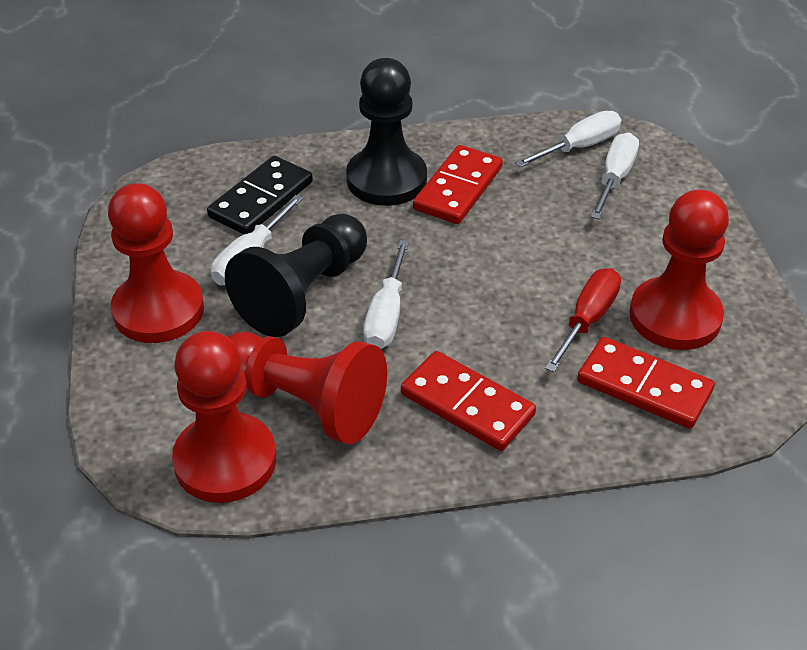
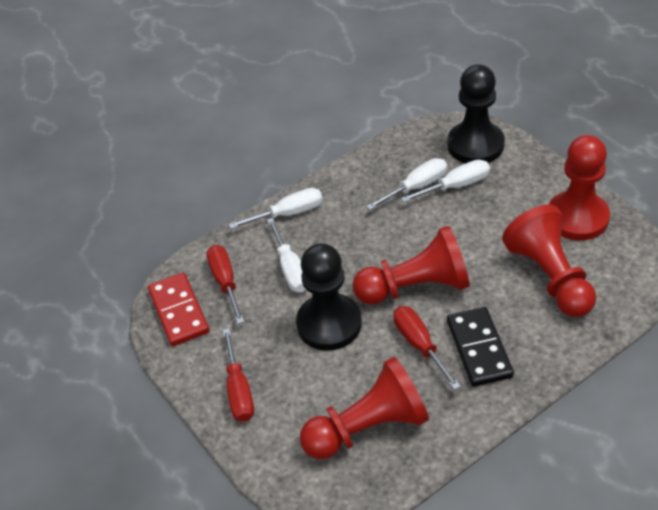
red domino: 3 -> 1
red screwdriver: 1 -> 3

